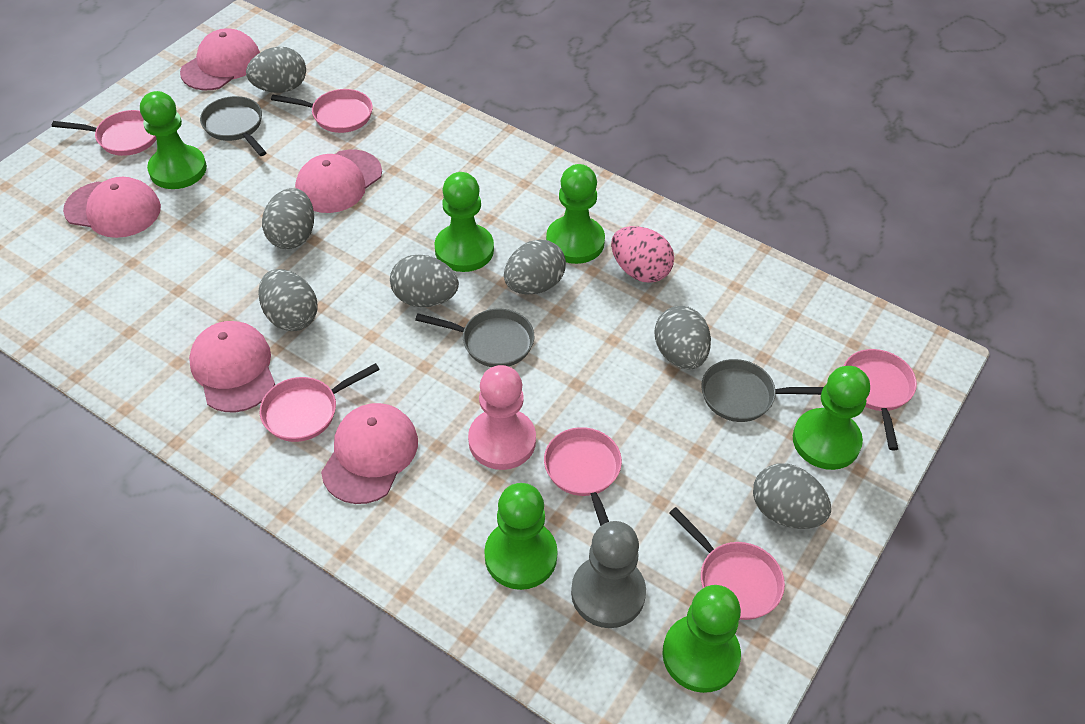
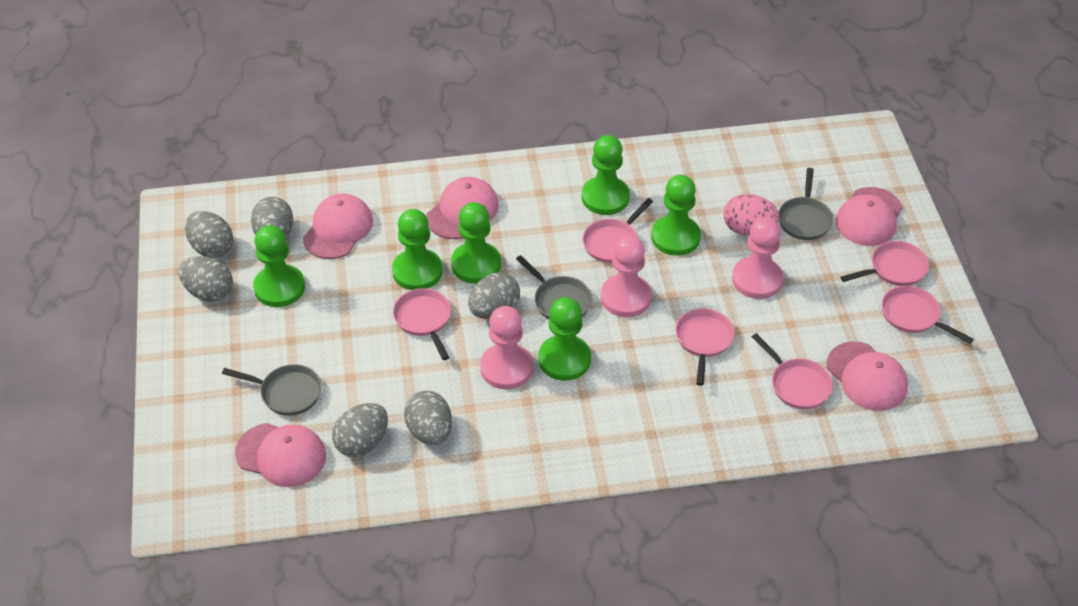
grey egg: 7 -> 6
grey pawn: 1 -> 0
pink pawn: 1 -> 3

